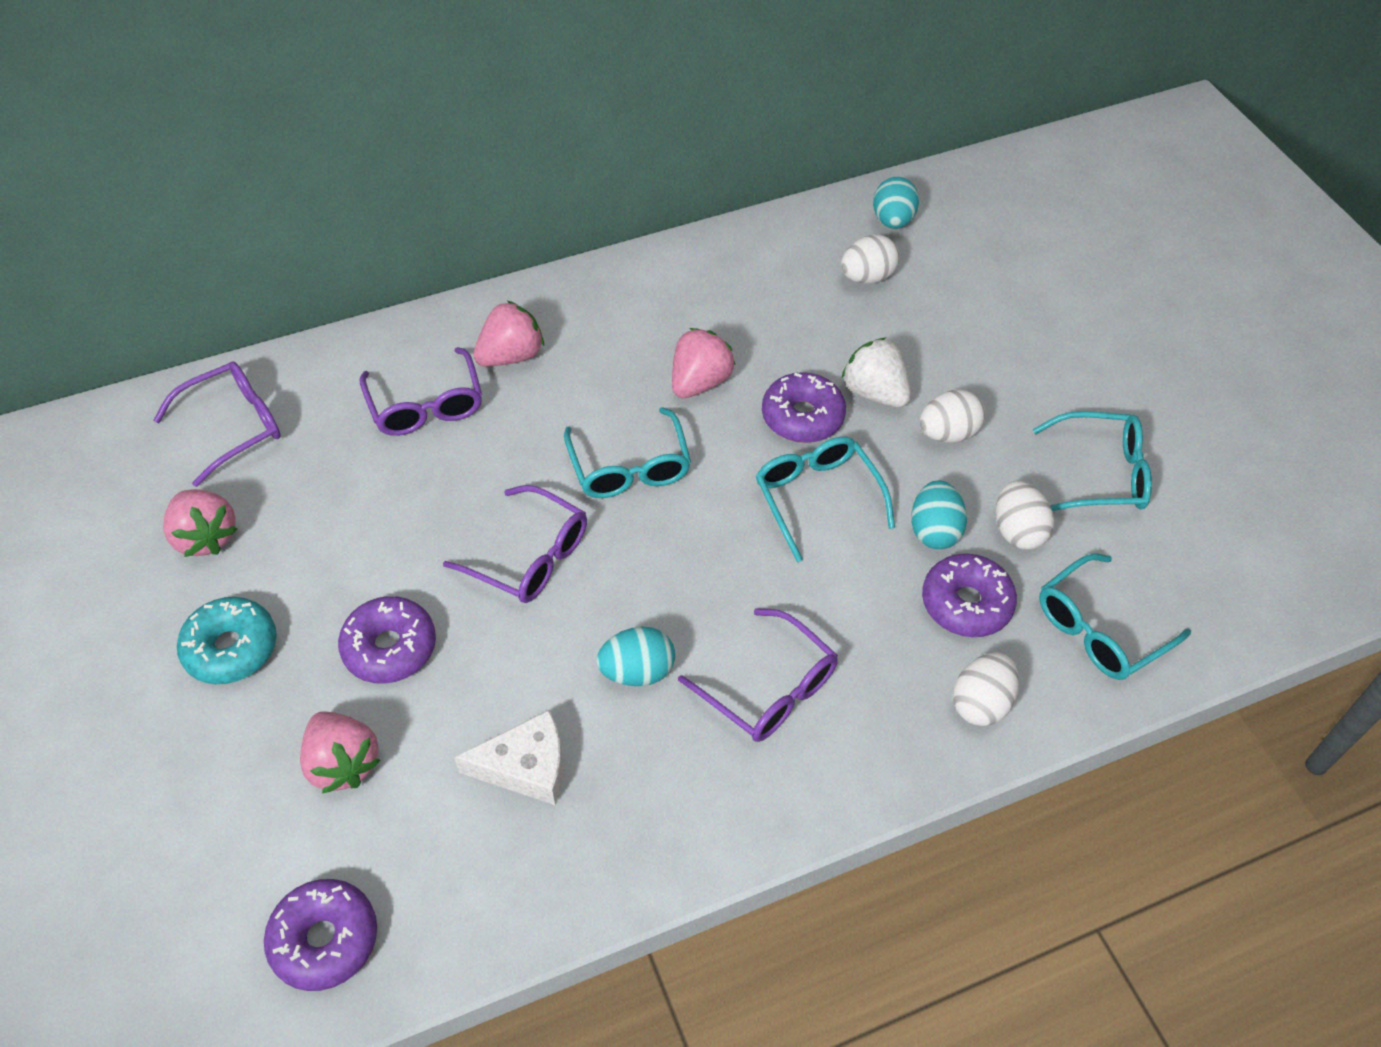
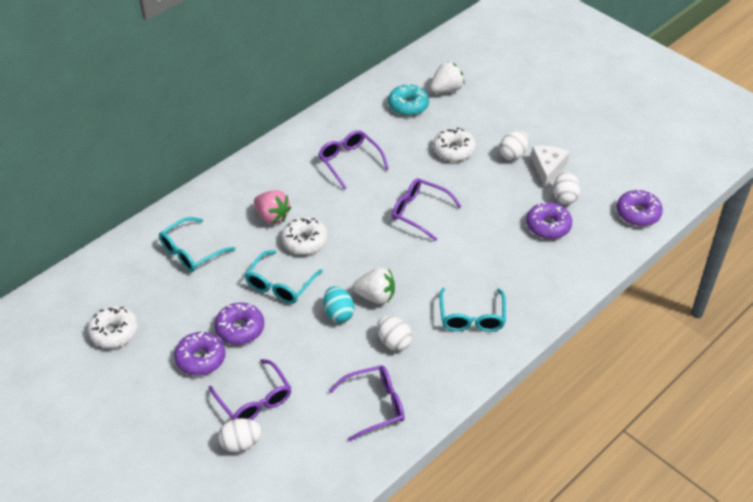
pink strawberry: 4 -> 1
turquoise egg: 3 -> 1
turquoise glasses: 4 -> 3
white donut: 0 -> 3
white strawberry: 1 -> 2

